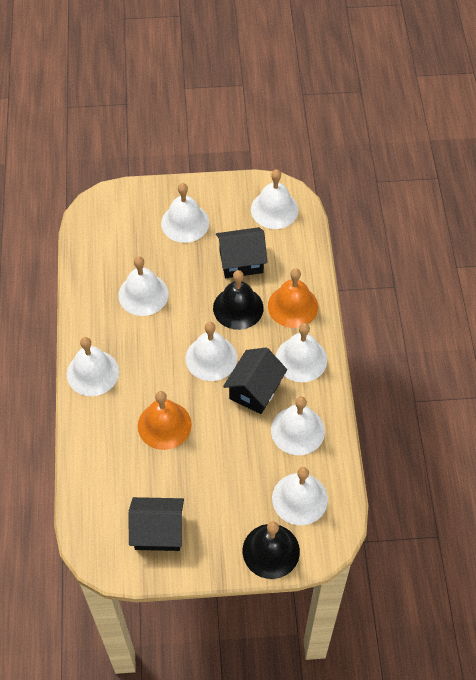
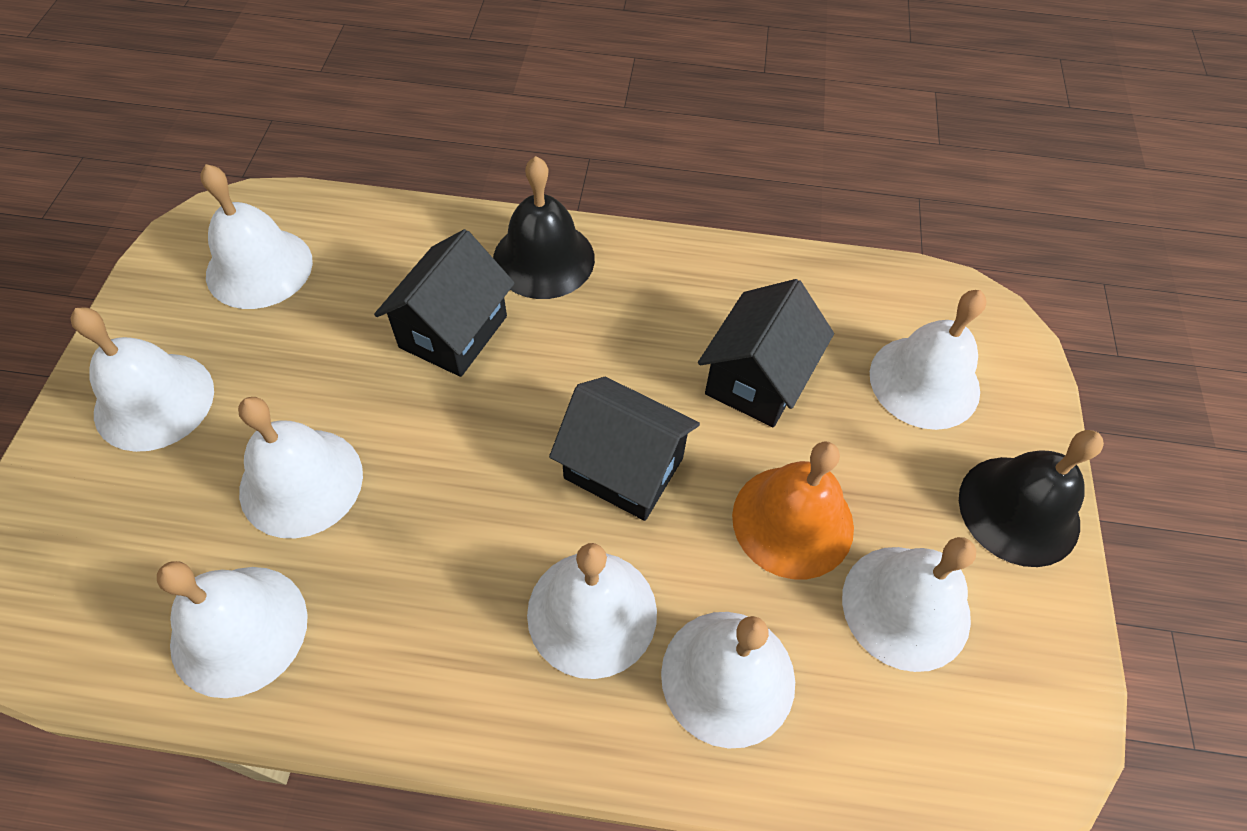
orange bell: 2 -> 1

